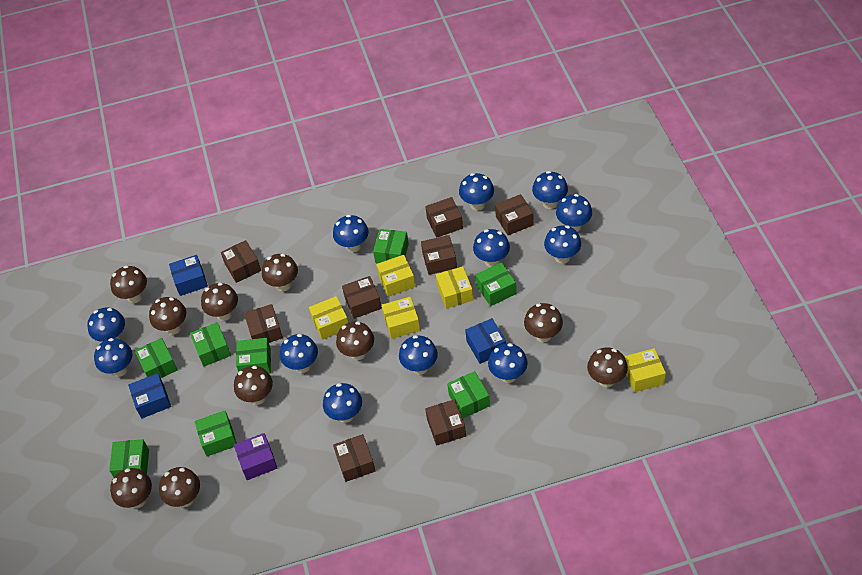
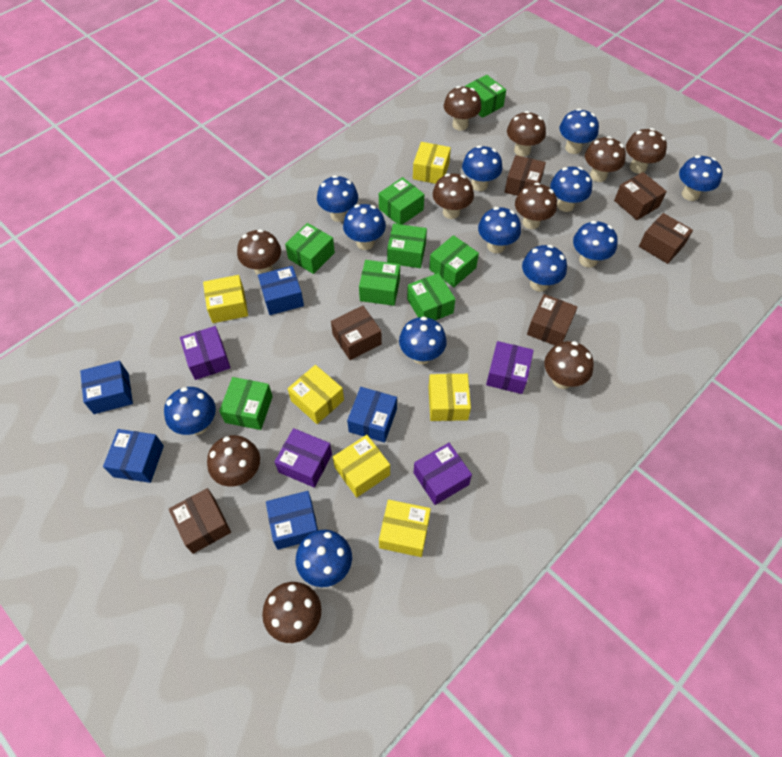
blue box: 3 -> 5
brown box: 8 -> 6
purple box: 1 -> 4
yellow box: 5 -> 6

